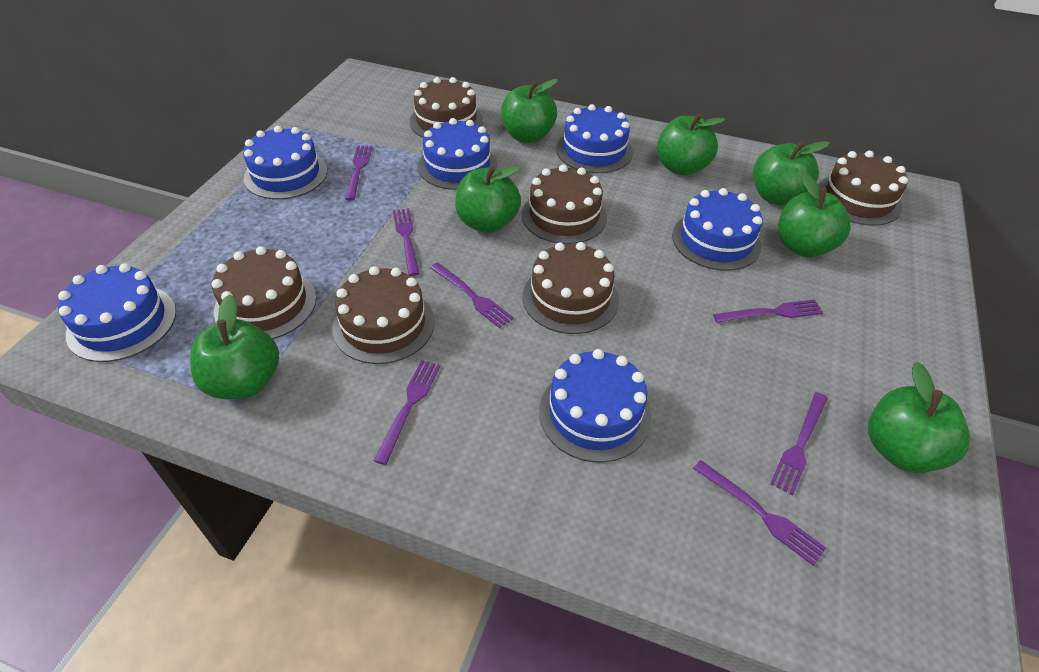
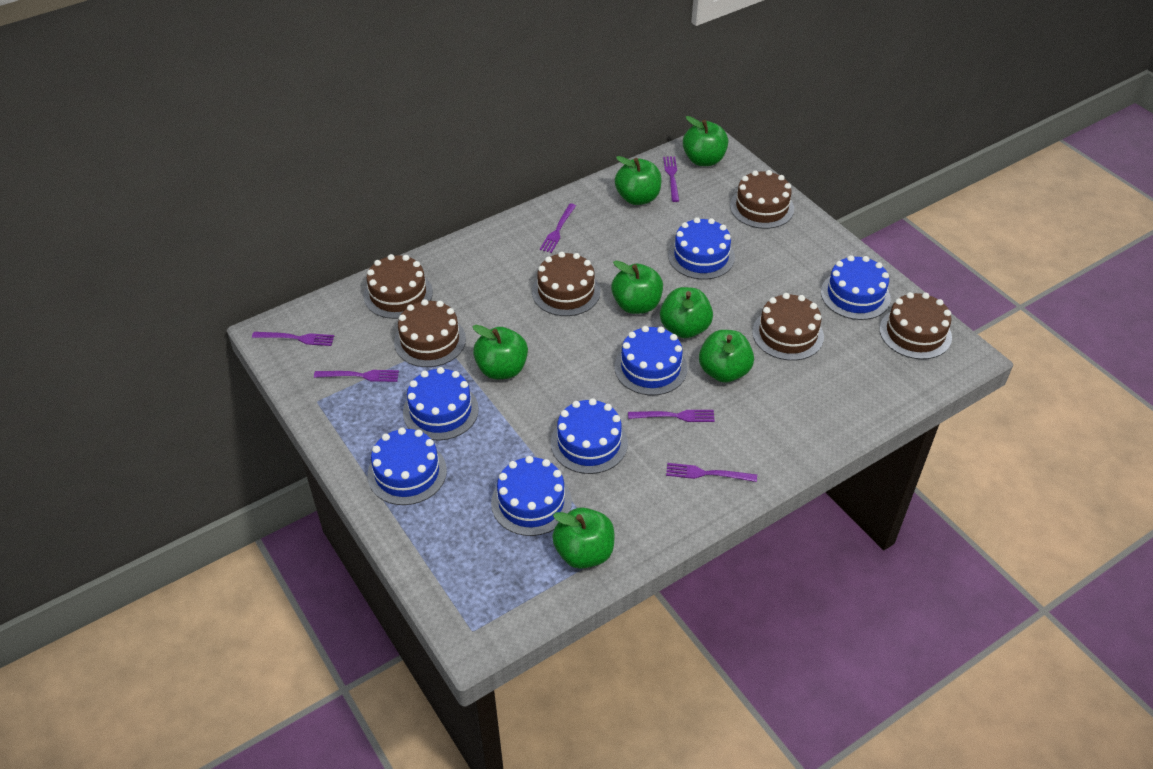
blue cake: 6 -> 7
purple fork: 7 -> 6

